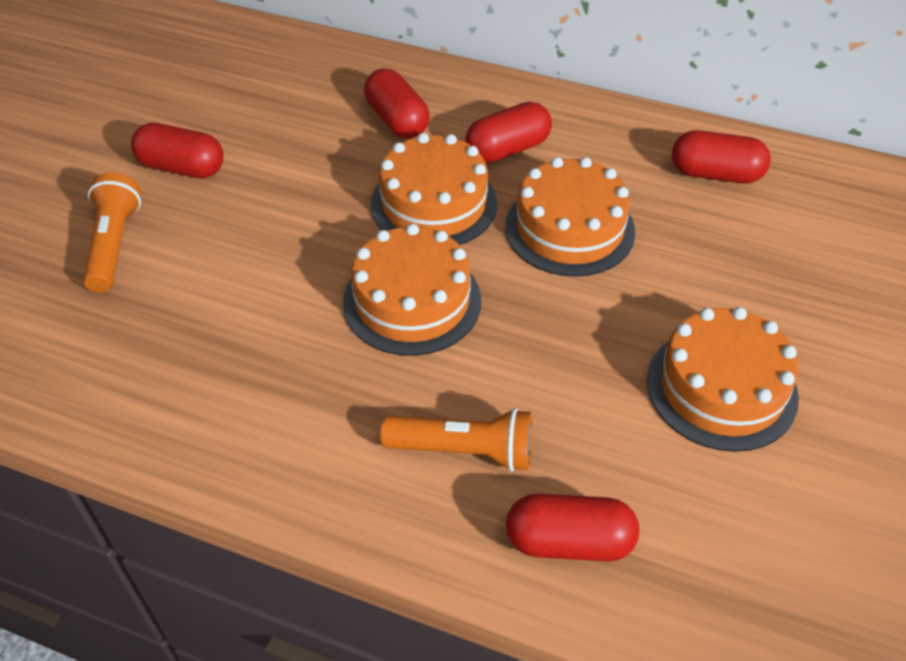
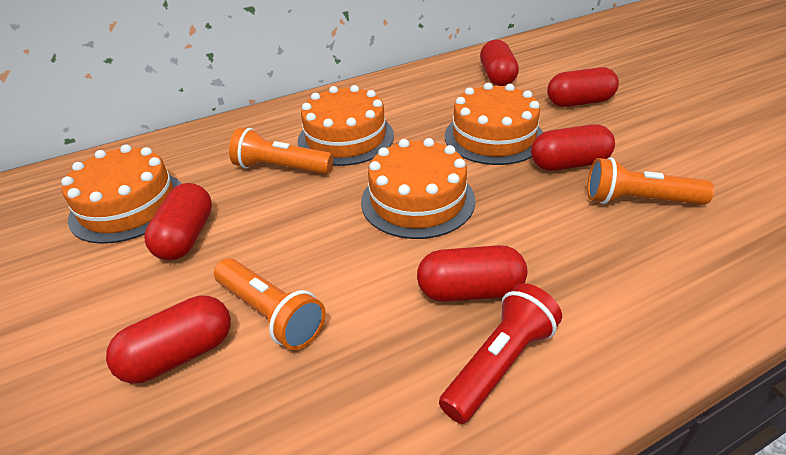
orange flashlight: 2 -> 3
red capsule: 5 -> 6
red flashlight: 0 -> 1

